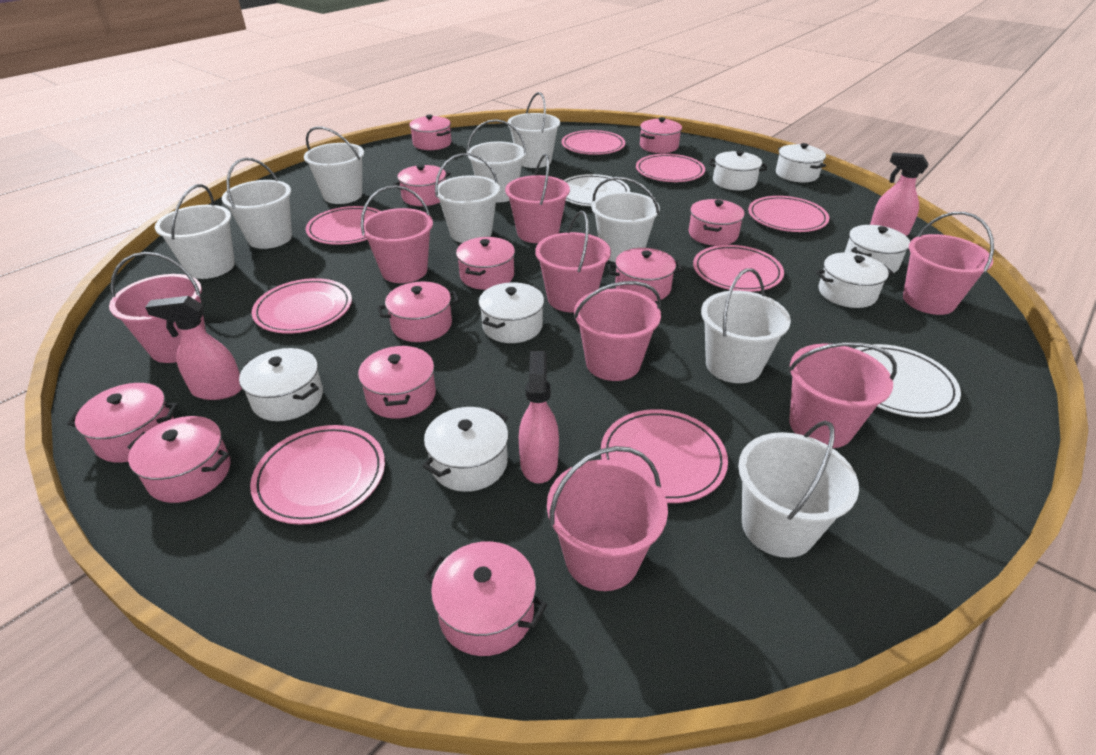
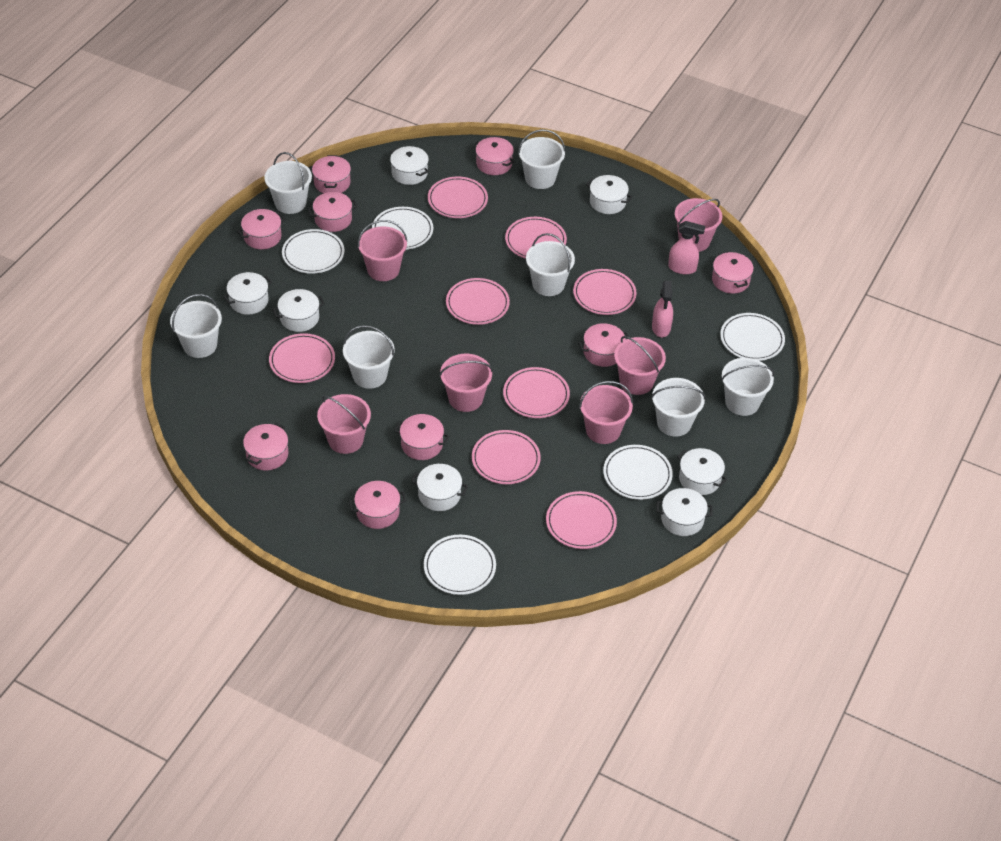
pink bucket: 8 -> 6
pink pot: 11 -> 9
pink spray bottle: 3 -> 2
white bucket: 9 -> 7
white plate: 2 -> 5

